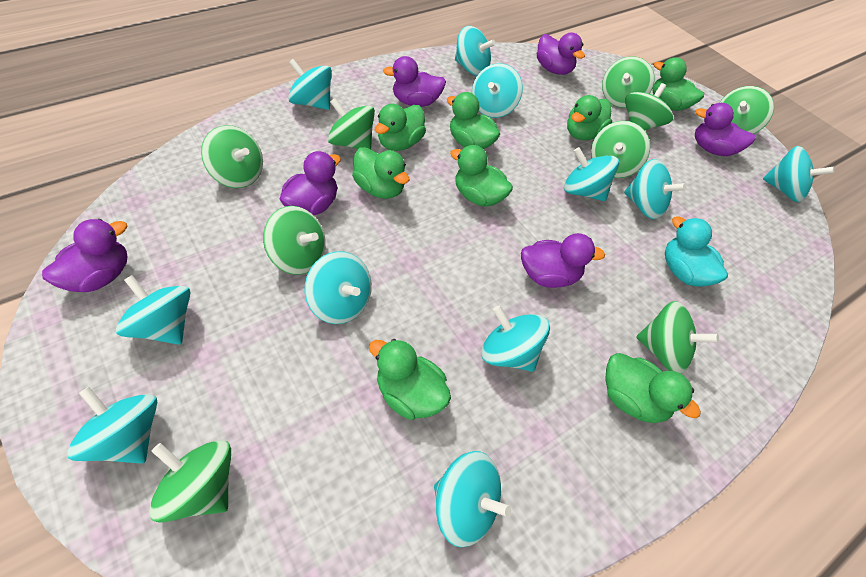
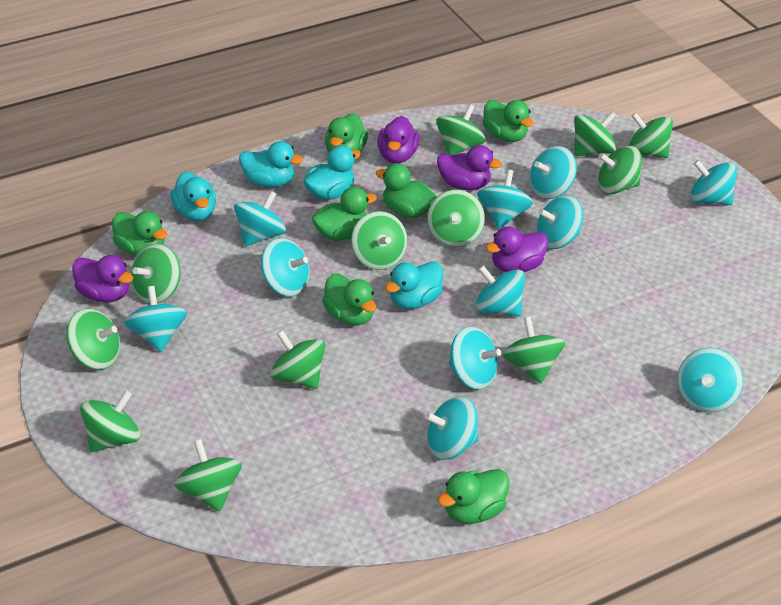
green duck: 8 -> 7
green spinning top: 9 -> 12
purple duck: 6 -> 4
turquoise duck: 1 -> 4

